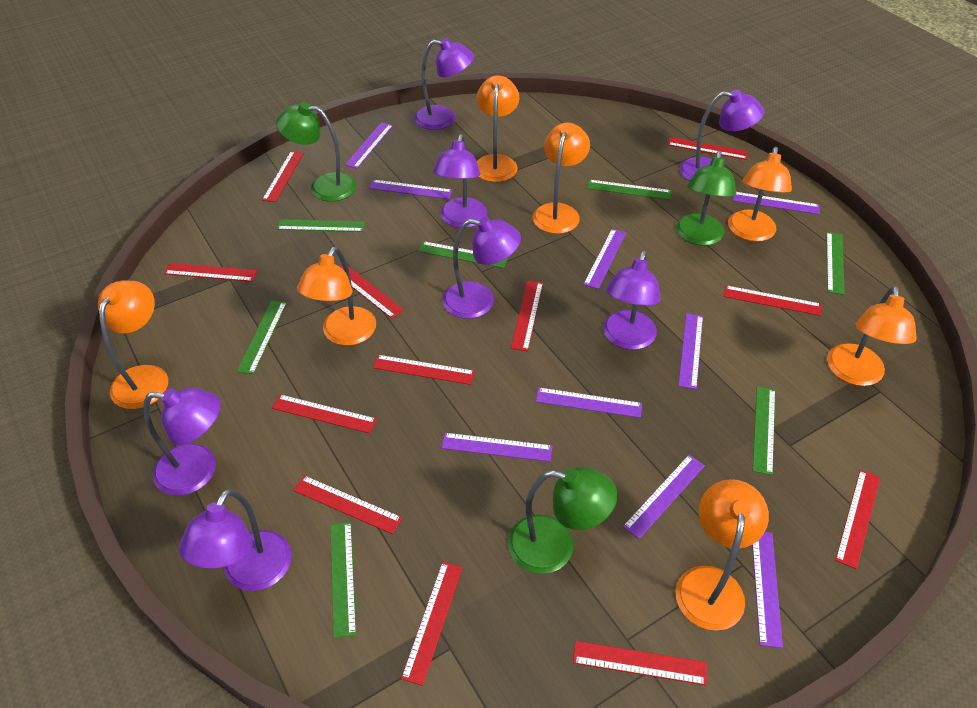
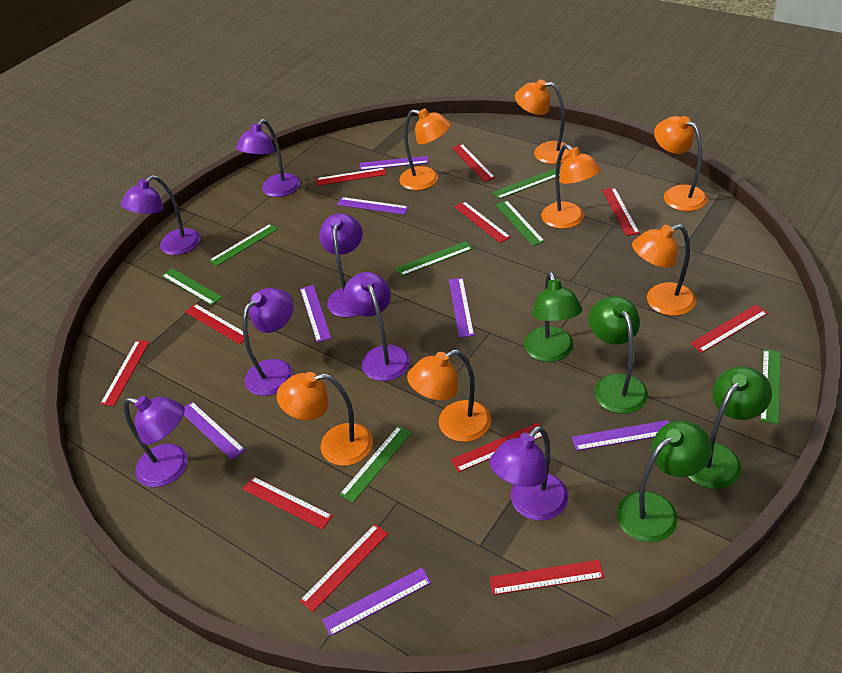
green lamp: 3 -> 4
purple ruler: 9 -> 7
red ruler: 12 -> 11

